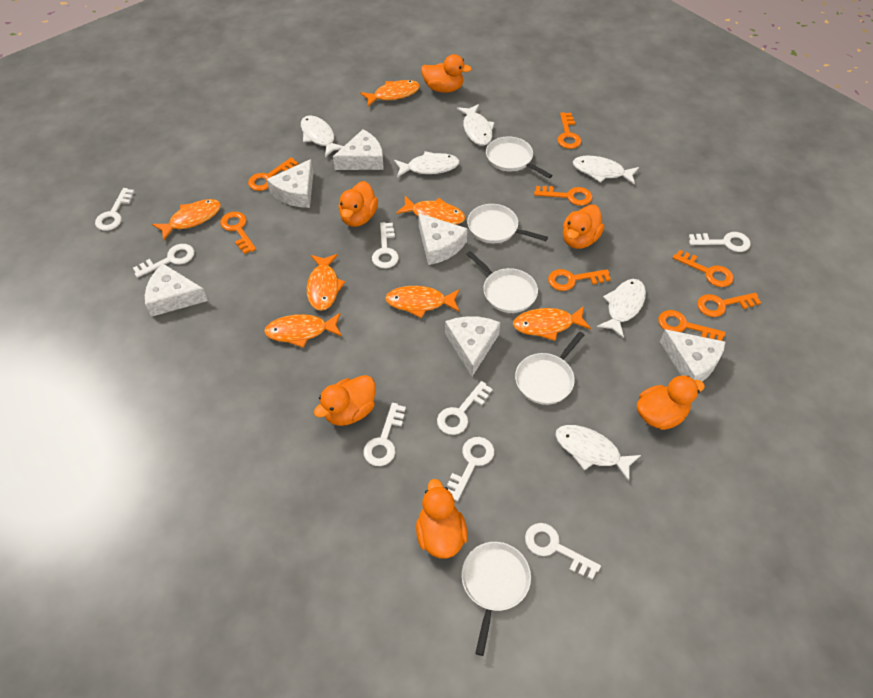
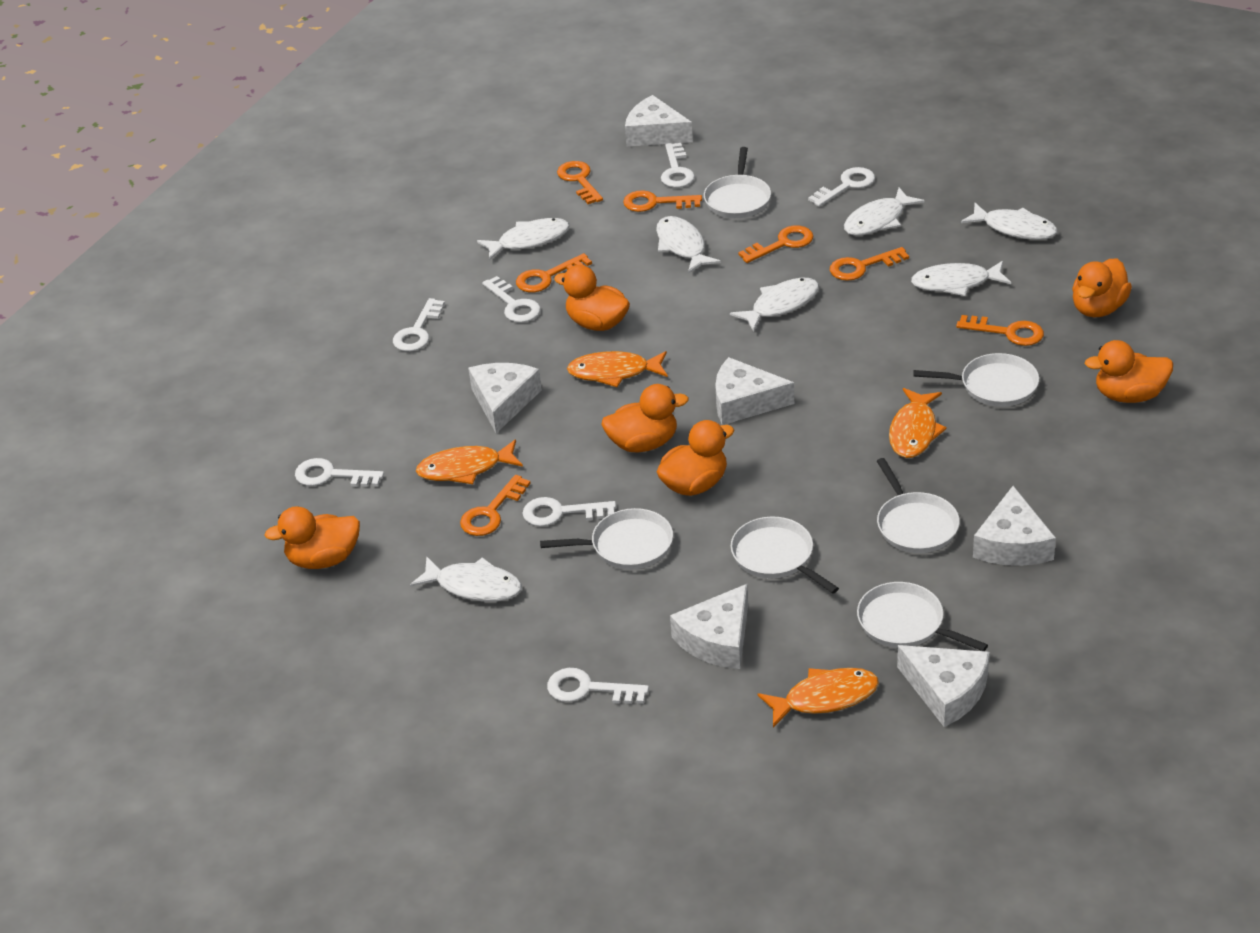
orange fish: 7 -> 4
orange key: 8 -> 7
white fish: 6 -> 7
white key: 8 -> 7
white pan: 5 -> 6

